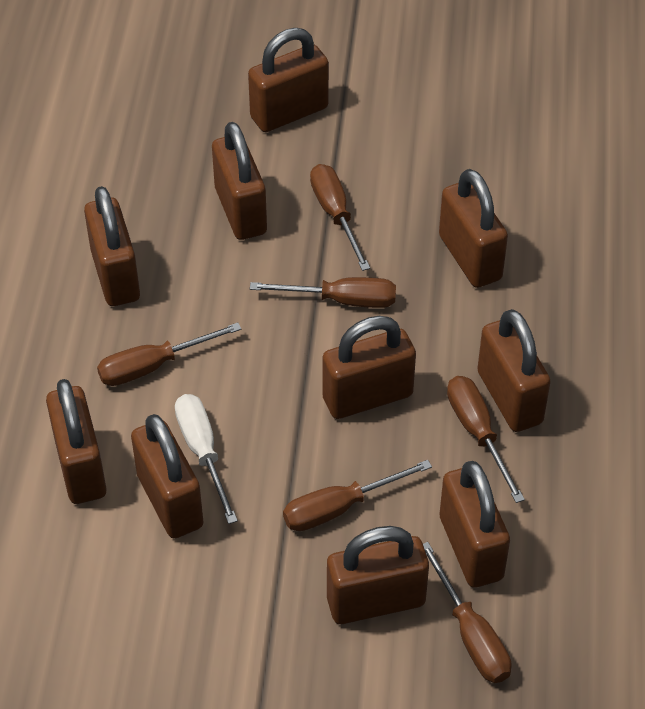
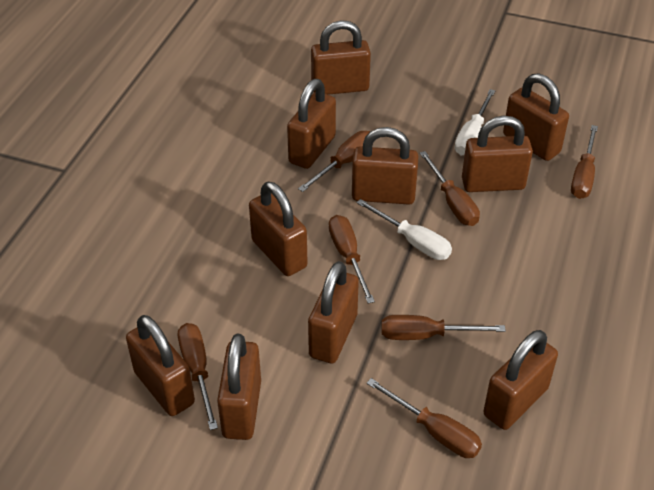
brown screwdriver: 6 -> 7
white screwdriver: 1 -> 2

